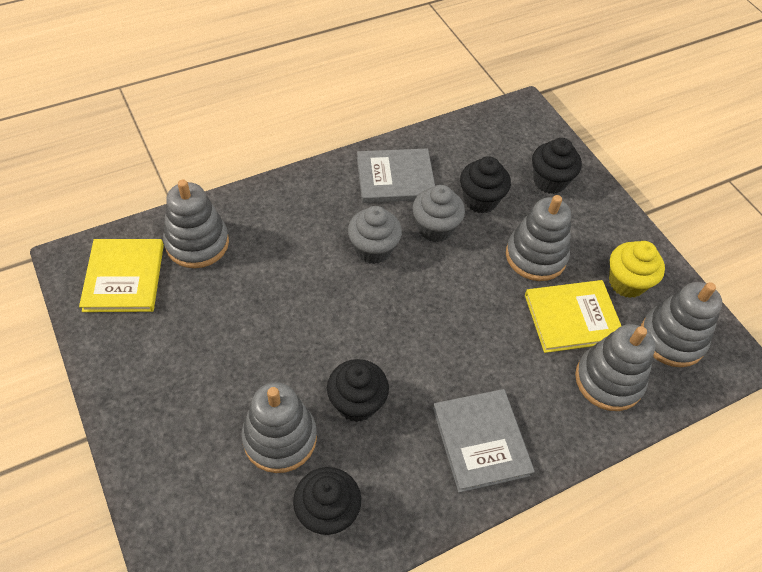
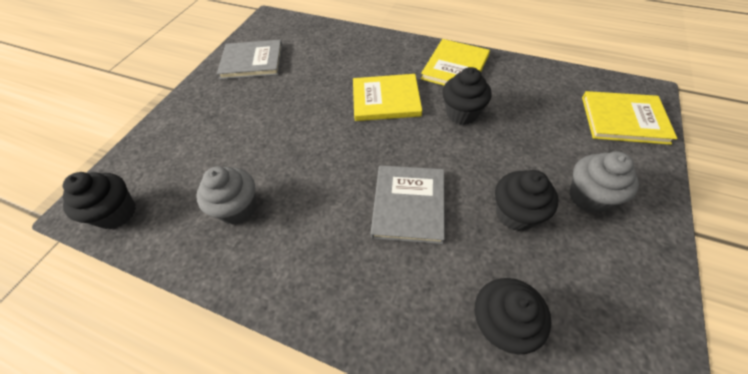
grey stacking toy: 5 -> 0
yellow book: 2 -> 3
yellow cupcake: 1 -> 0

